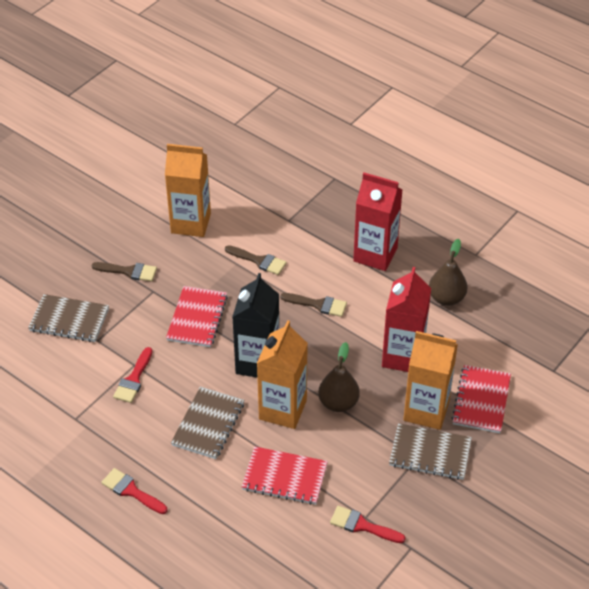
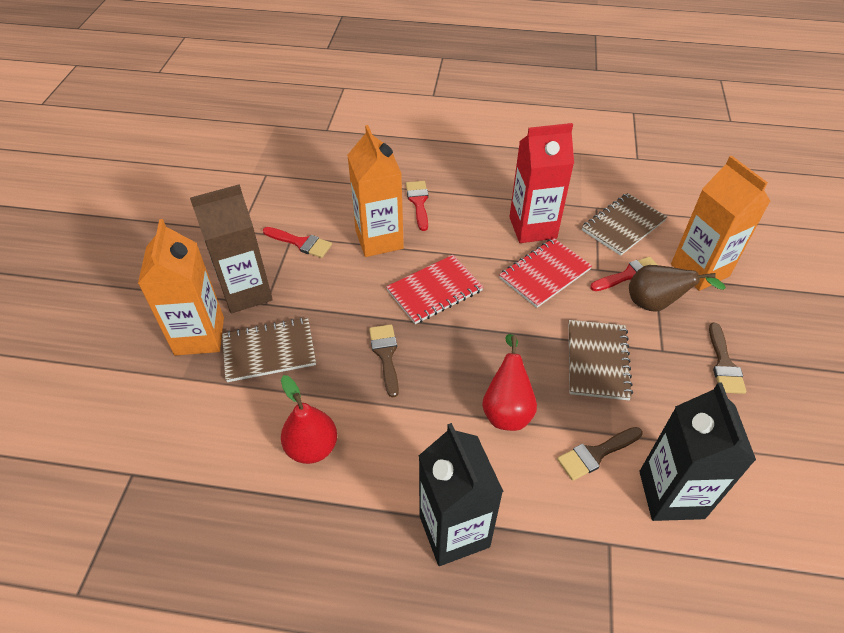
black carton: 1 -> 2
brown carton: 0 -> 1
brown pear: 2 -> 1
red carton: 2 -> 1
red notebook: 3 -> 2
red pear: 0 -> 2

